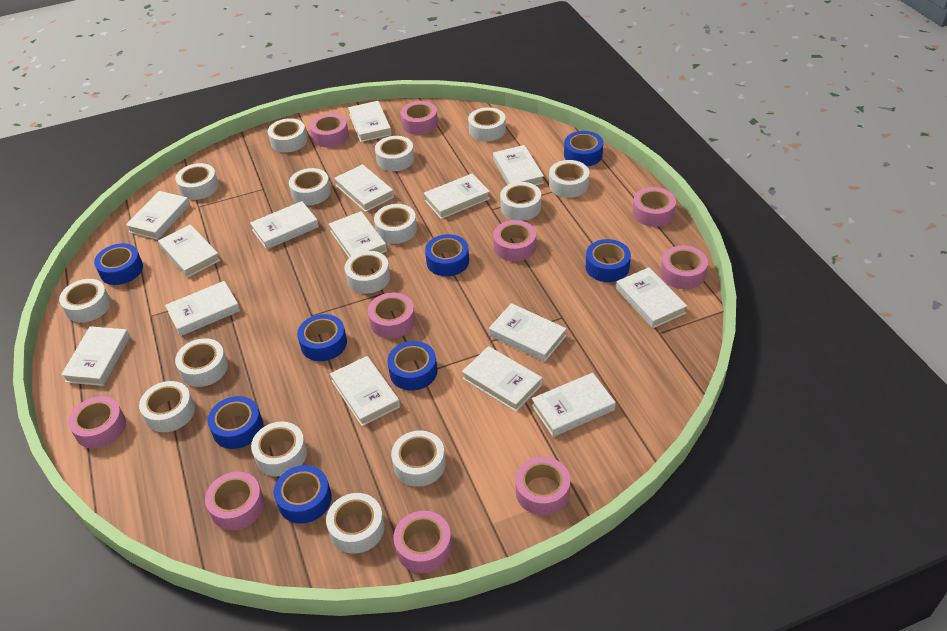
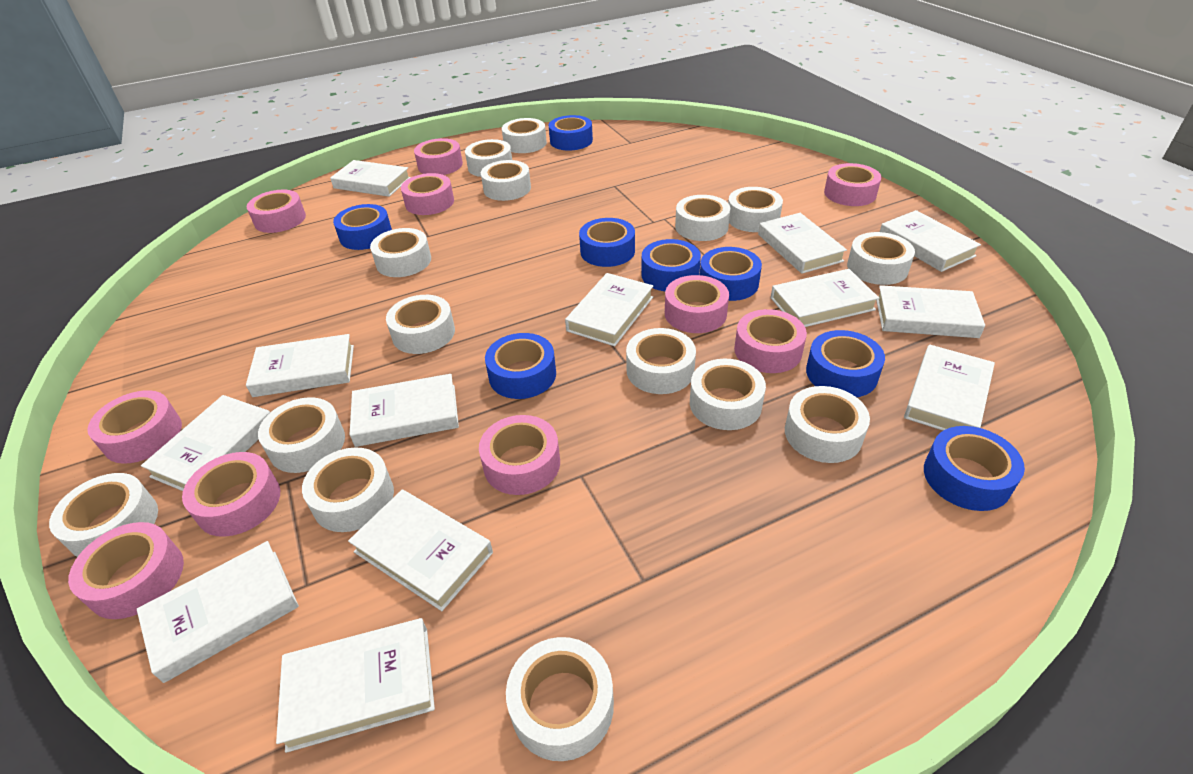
white book: 15 -> 13

